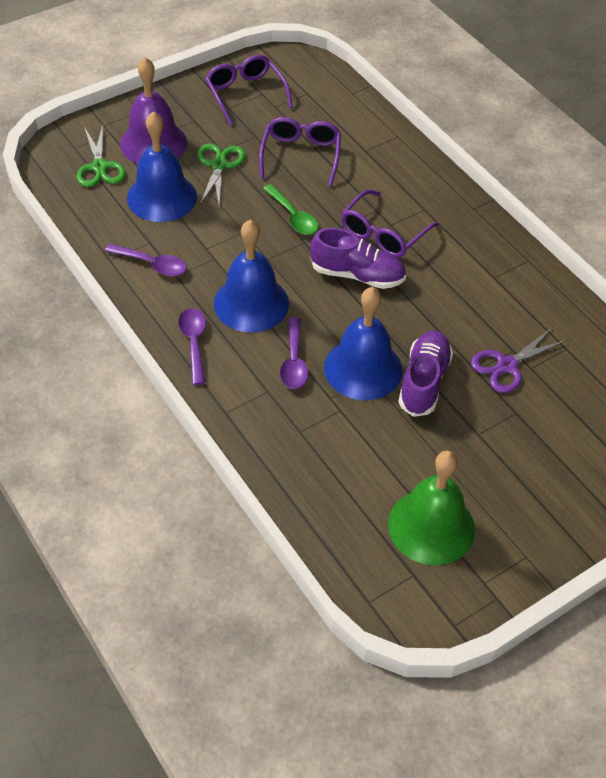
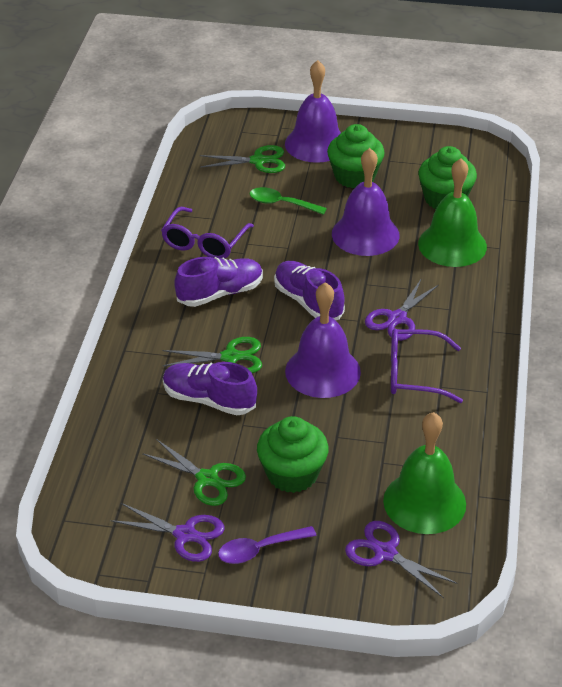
blue bell: 3 -> 0
green bell: 1 -> 2
green cupcake: 0 -> 3
green scissors: 2 -> 3
purple bell: 1 -> 3
purple glasses: 3 -> 2
purple scissors: 1 -> 3
purple shoe: 2 -> 3
purple spoon: 3 -> 1

